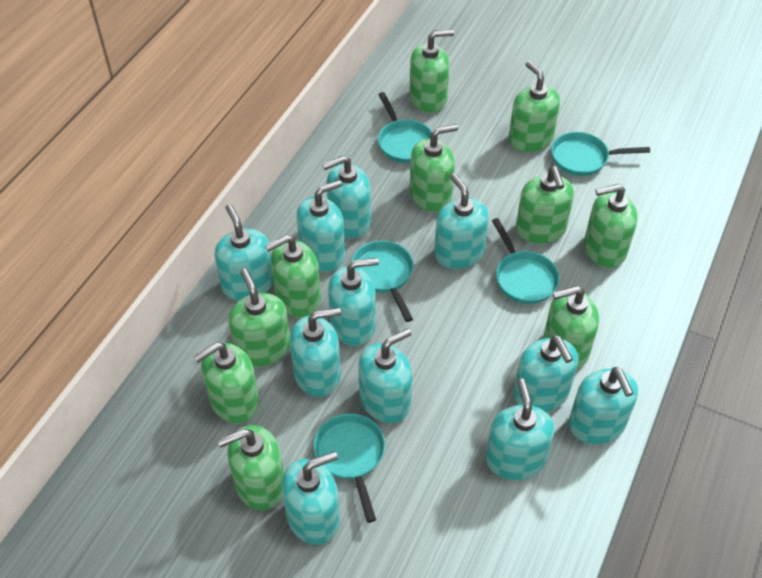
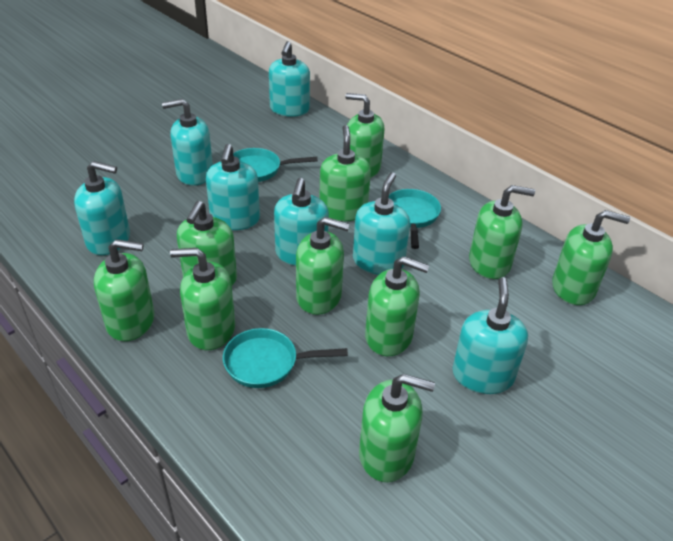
turquoise pan: 5 -> 3
turquoise soap dispenser: 11 -> 7

